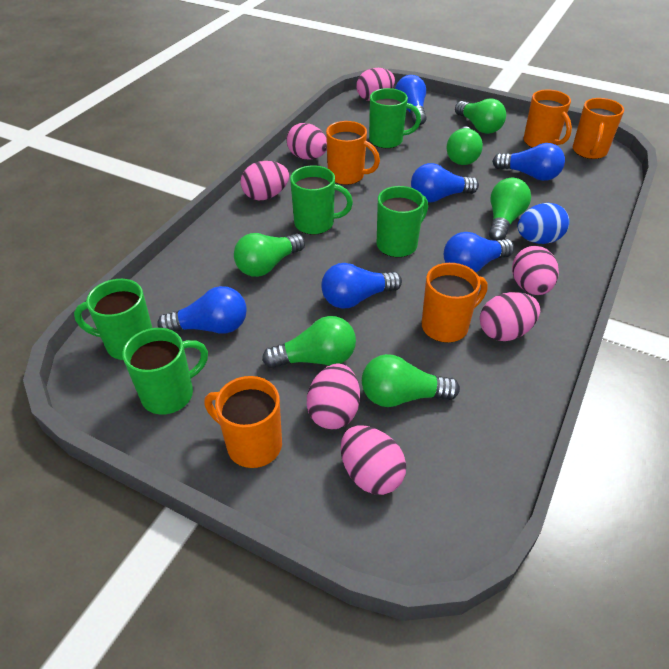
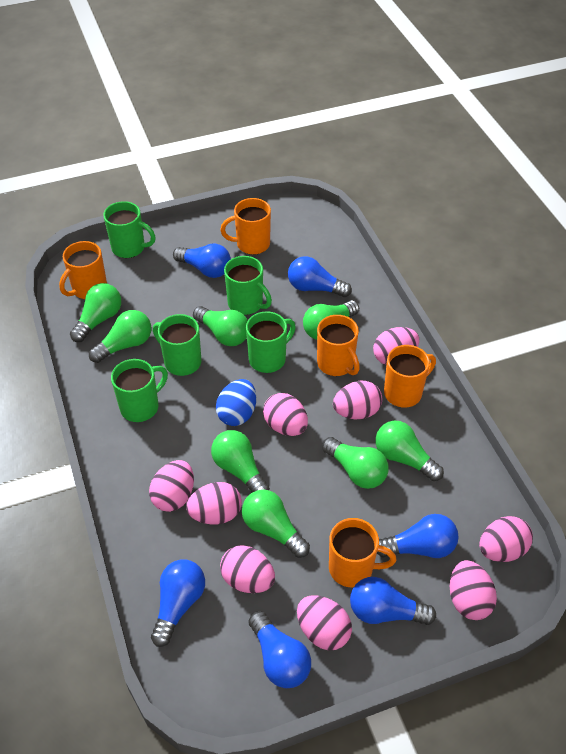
green light bulb: 6 -> 8
pink egg: 7 -> 9

